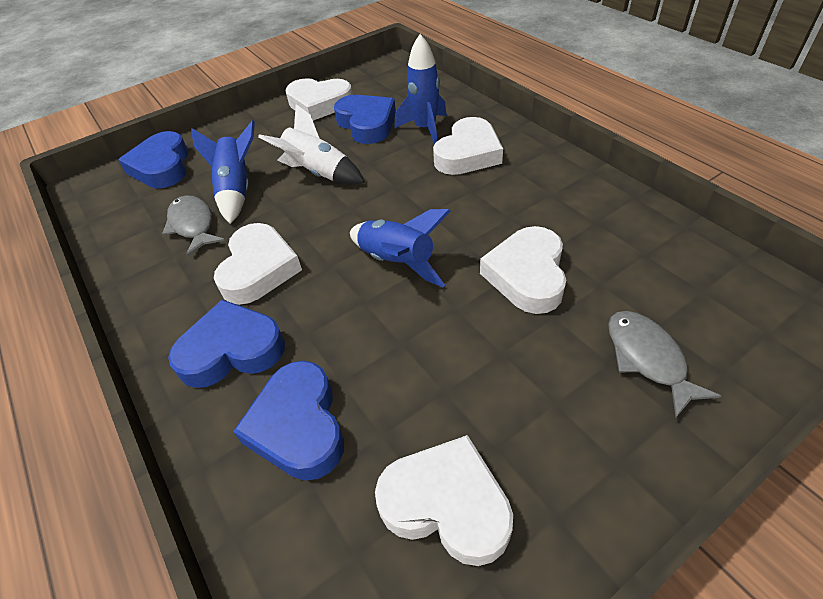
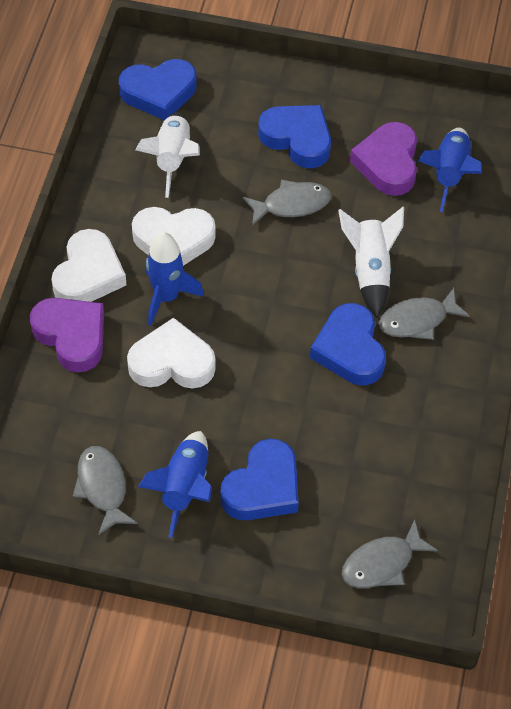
grey fish: 2 -> 4
purple heart: 0 -> 2
white heart: 5 -> 3
white rocket: 1 -> 2

